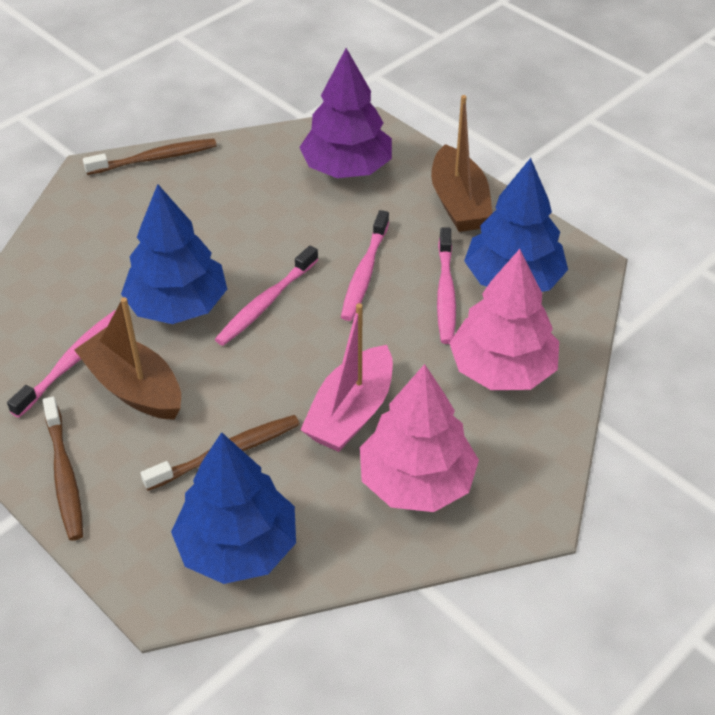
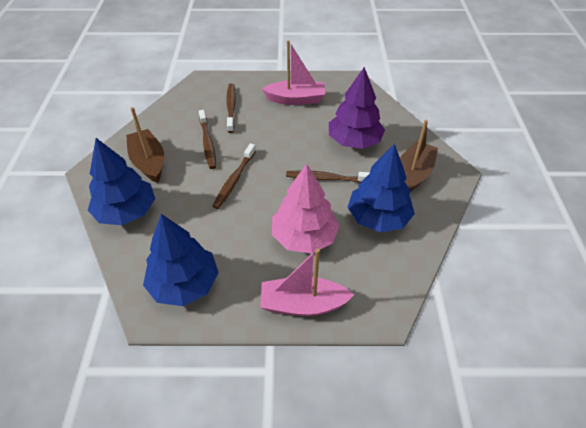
brown toothbrush: 3 -> 4
pink boat: 1 -> 2
pink toothbrush: 4 -> 0
pink tree: 2 -> 1

